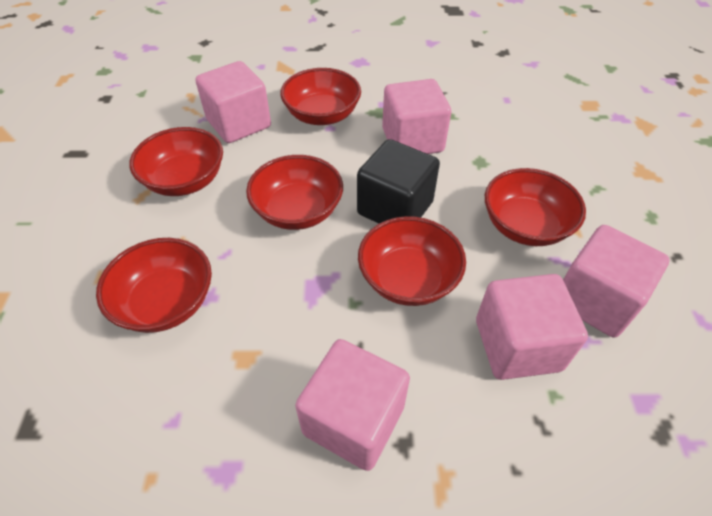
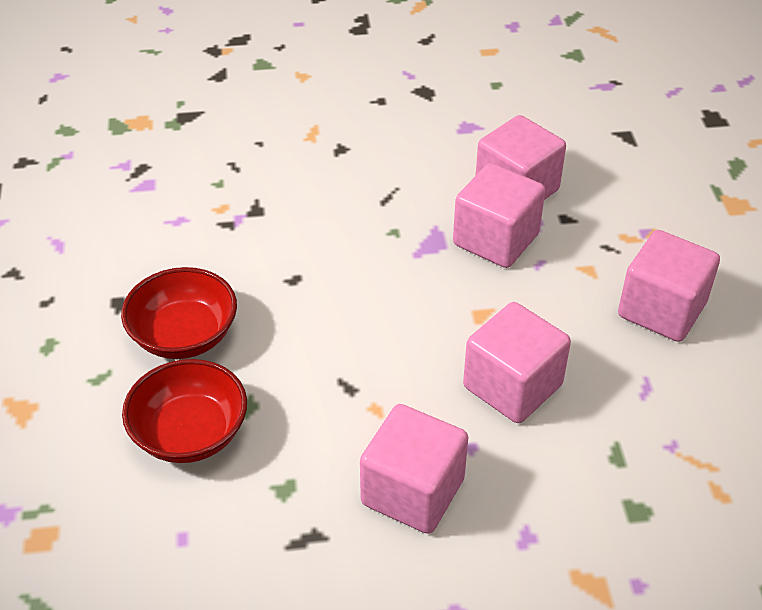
black cube: 1 -> 0
red bowl: 6 -> 2

